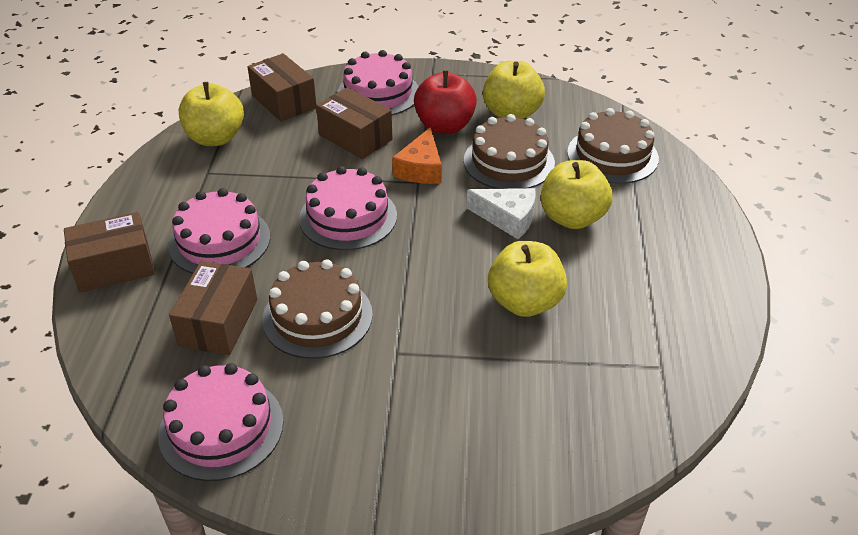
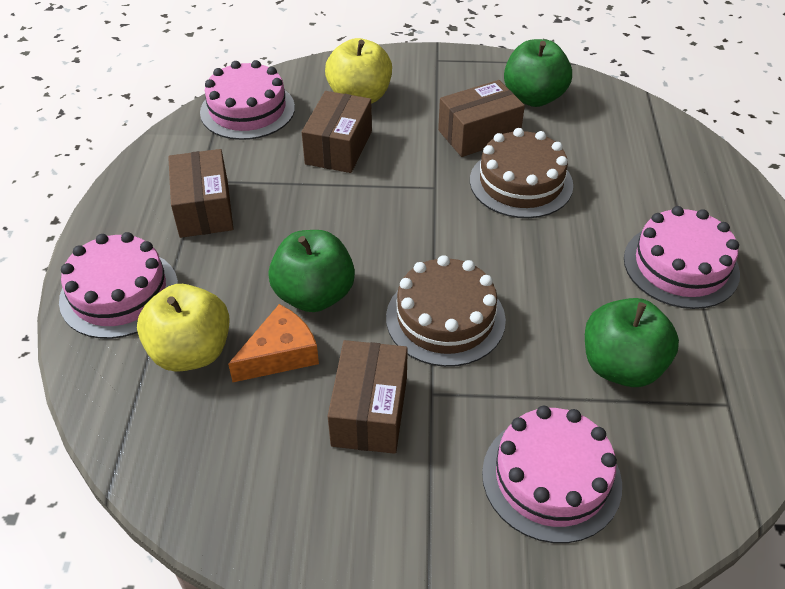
brown cake: 3 -> 2
green apple: 0 -> 3
red apple: 1 -> 0
white cheese: 1 -> 0
yellow apple: 4 -> 2

